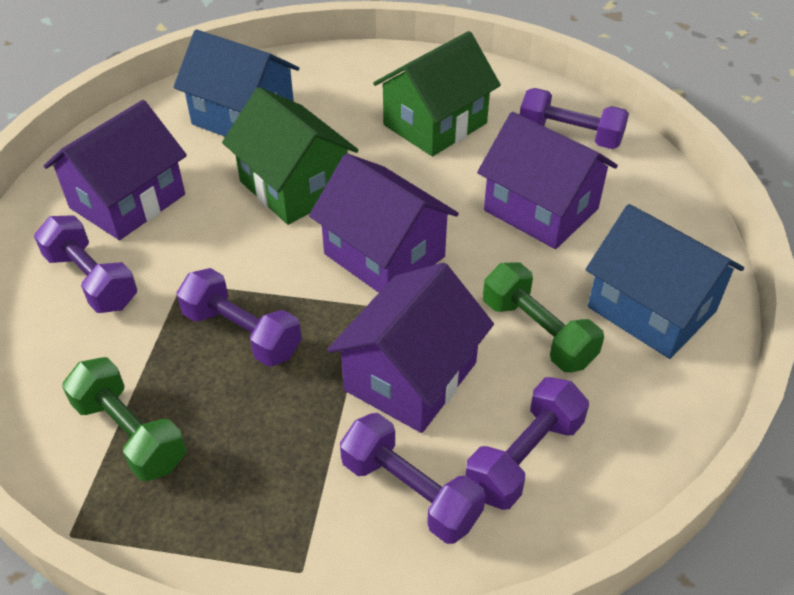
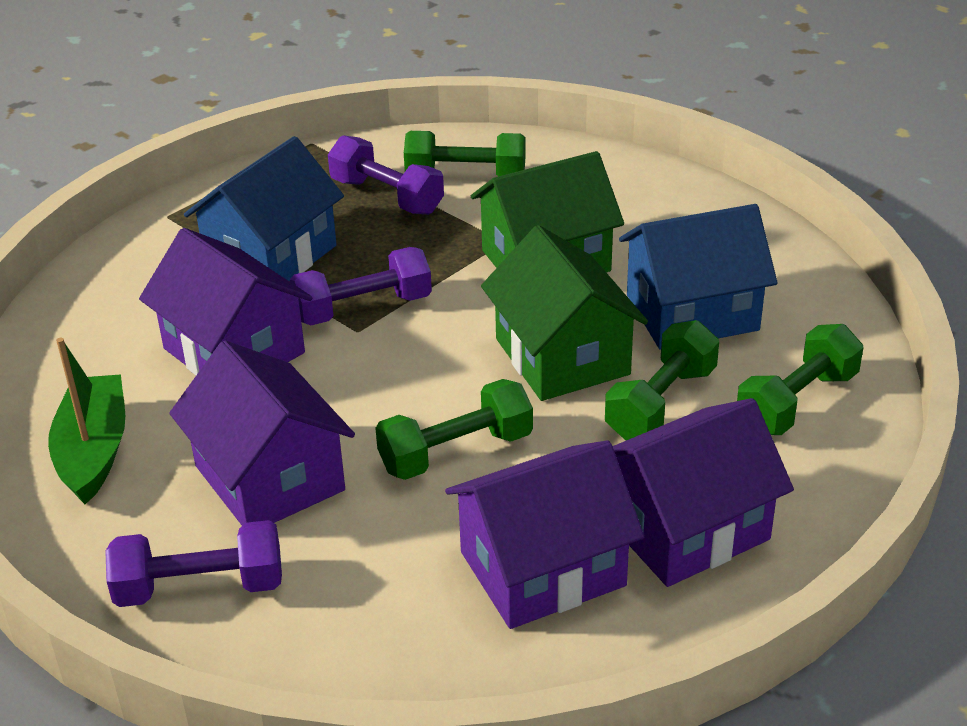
green boat: 0 -> 1
green dumbbell: 2 -> 4
purple dumbbell: 5 -> 3

